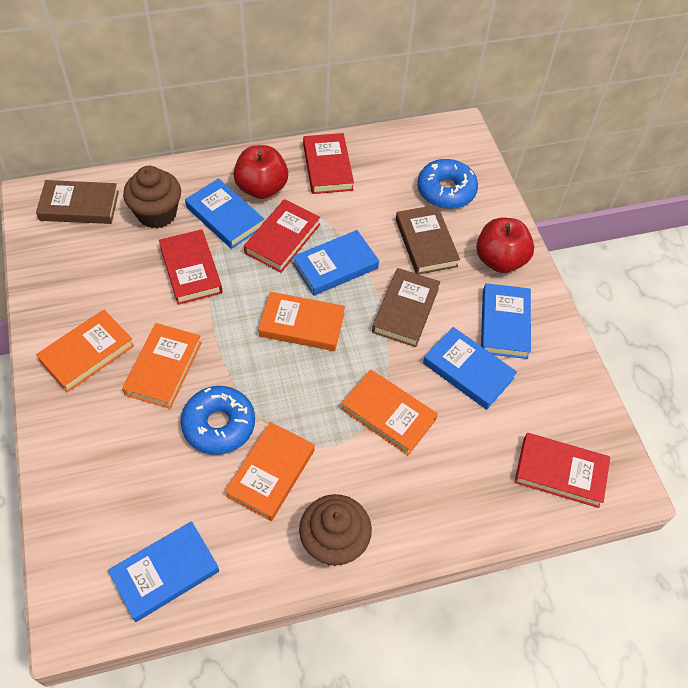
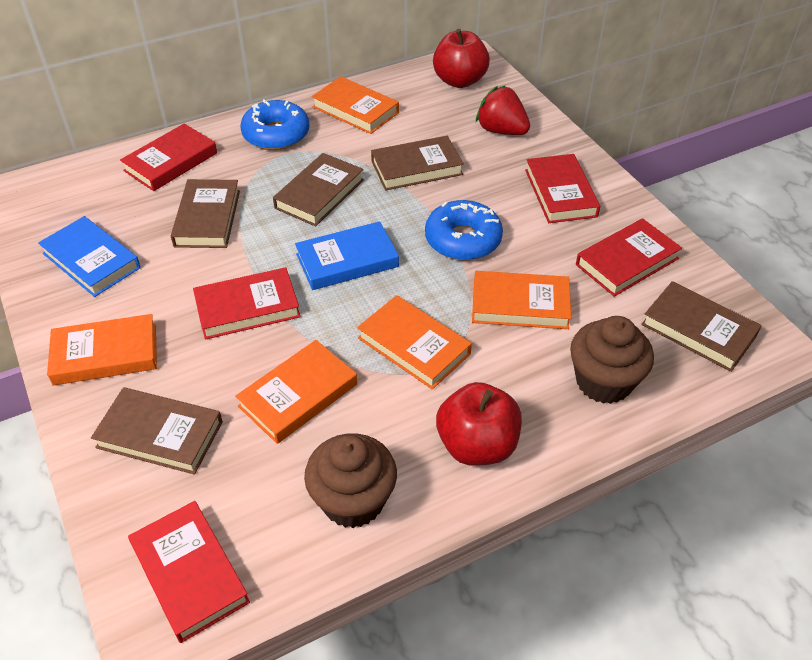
blue book: 5 -> 2
brown book: 3 -> 5
red book: 4 -> 5
red strawberry: 0 -> 1

